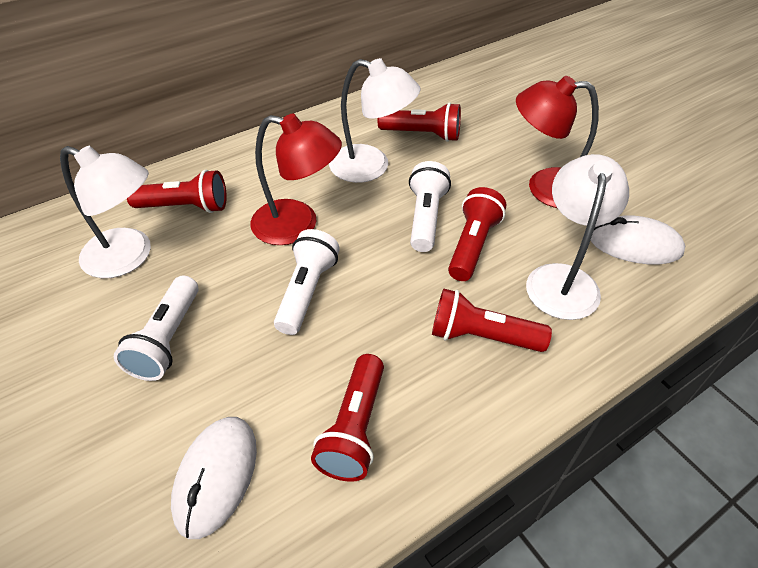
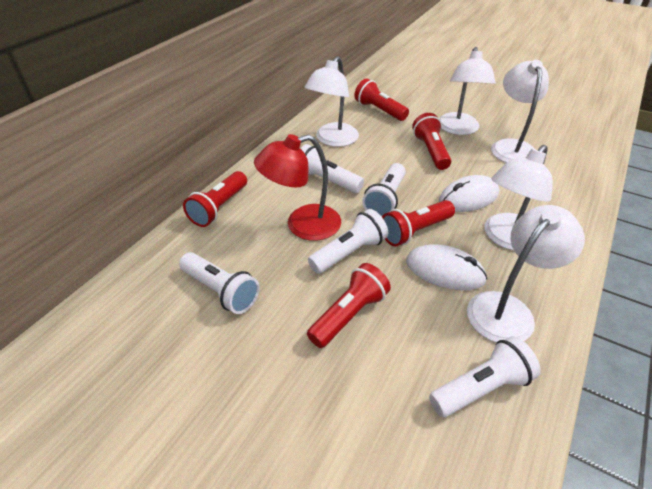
red lamp: 2 -> 1
white flashlight: 3 -> 5
white lamp: 3 -> 5

